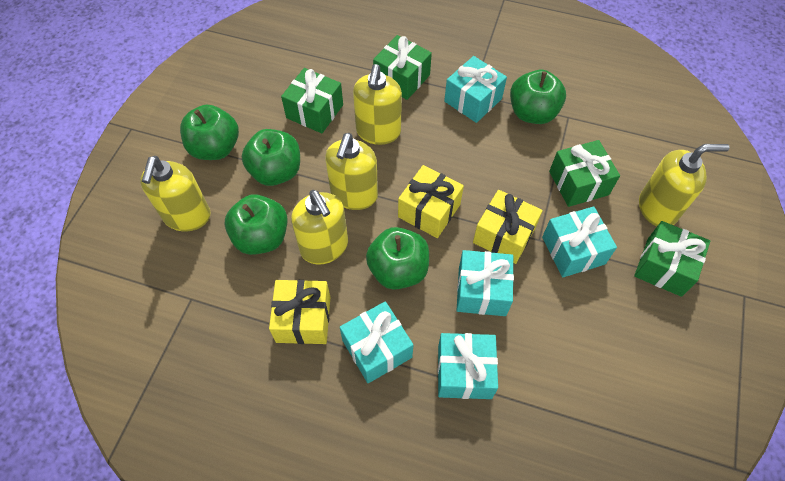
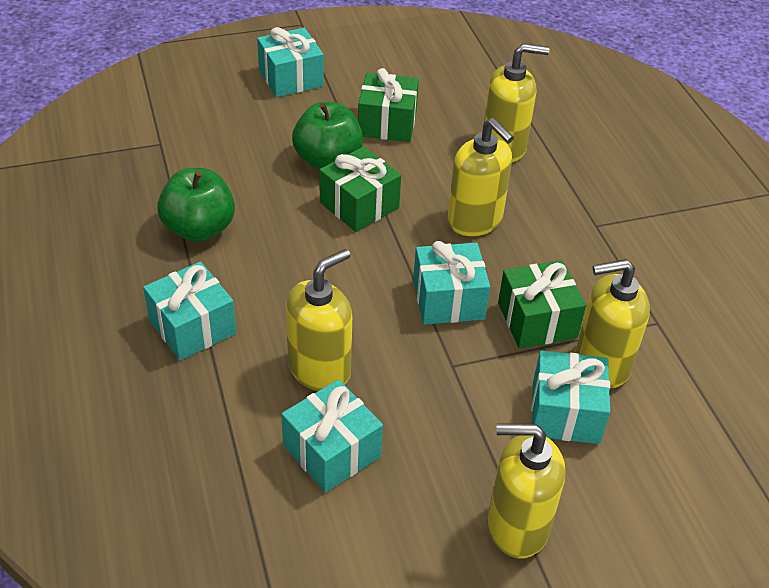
green apple: 5 -> 2
green gift: 4 -> 3
yellow gift: 3 -> 0

